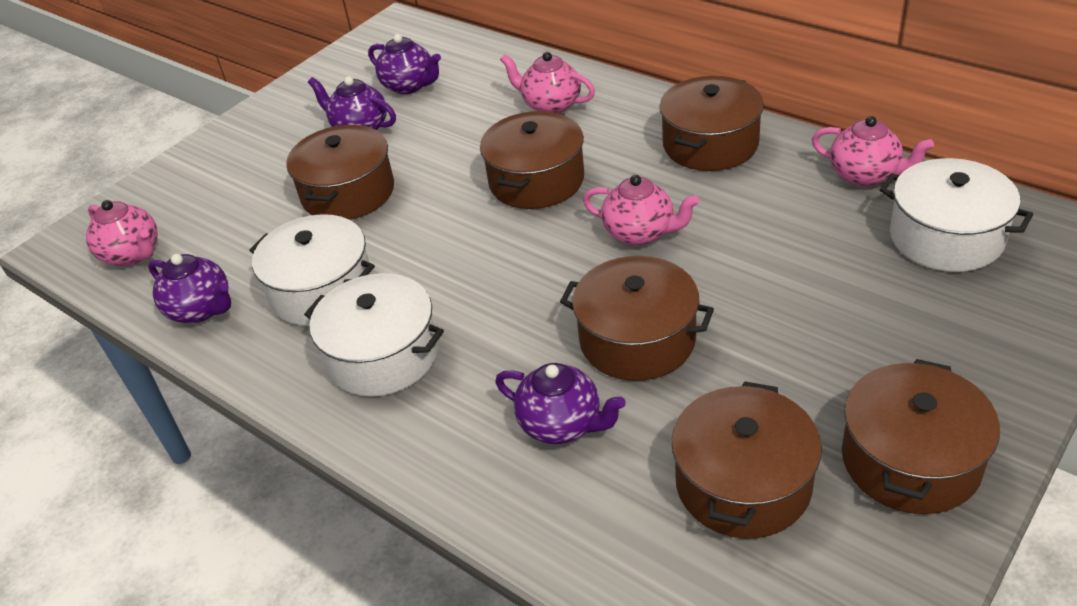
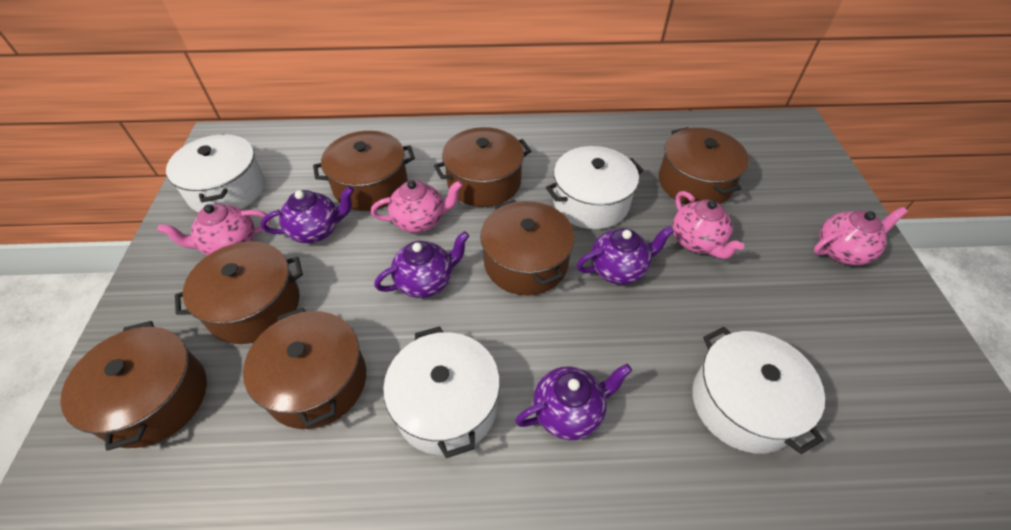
brown pot: 6 -> 7
white pot: 3 -> 4

